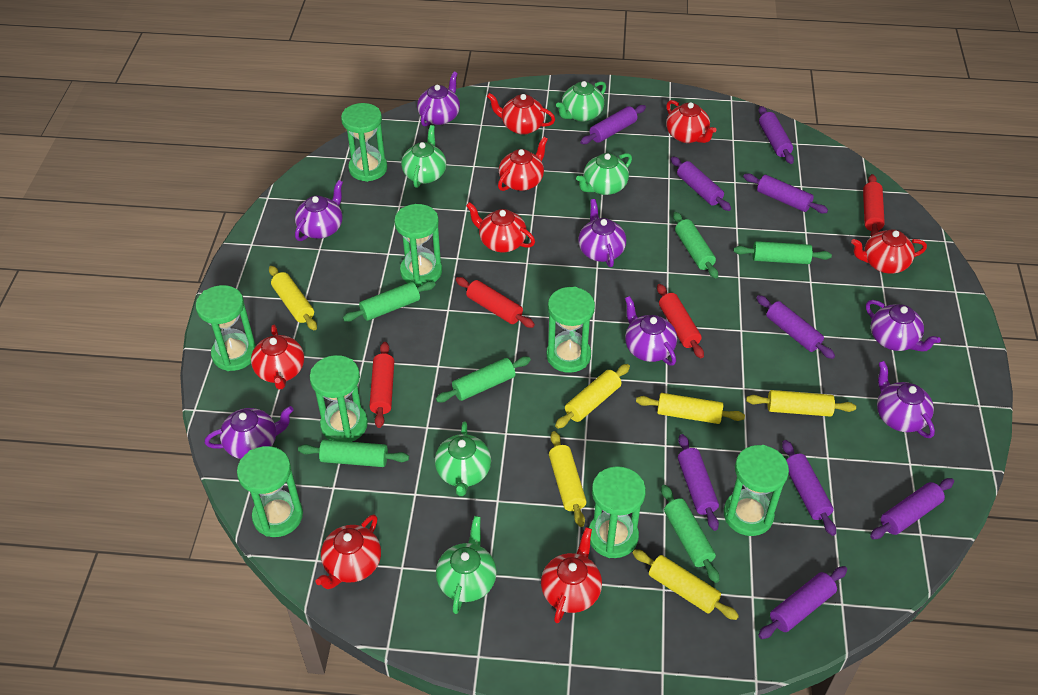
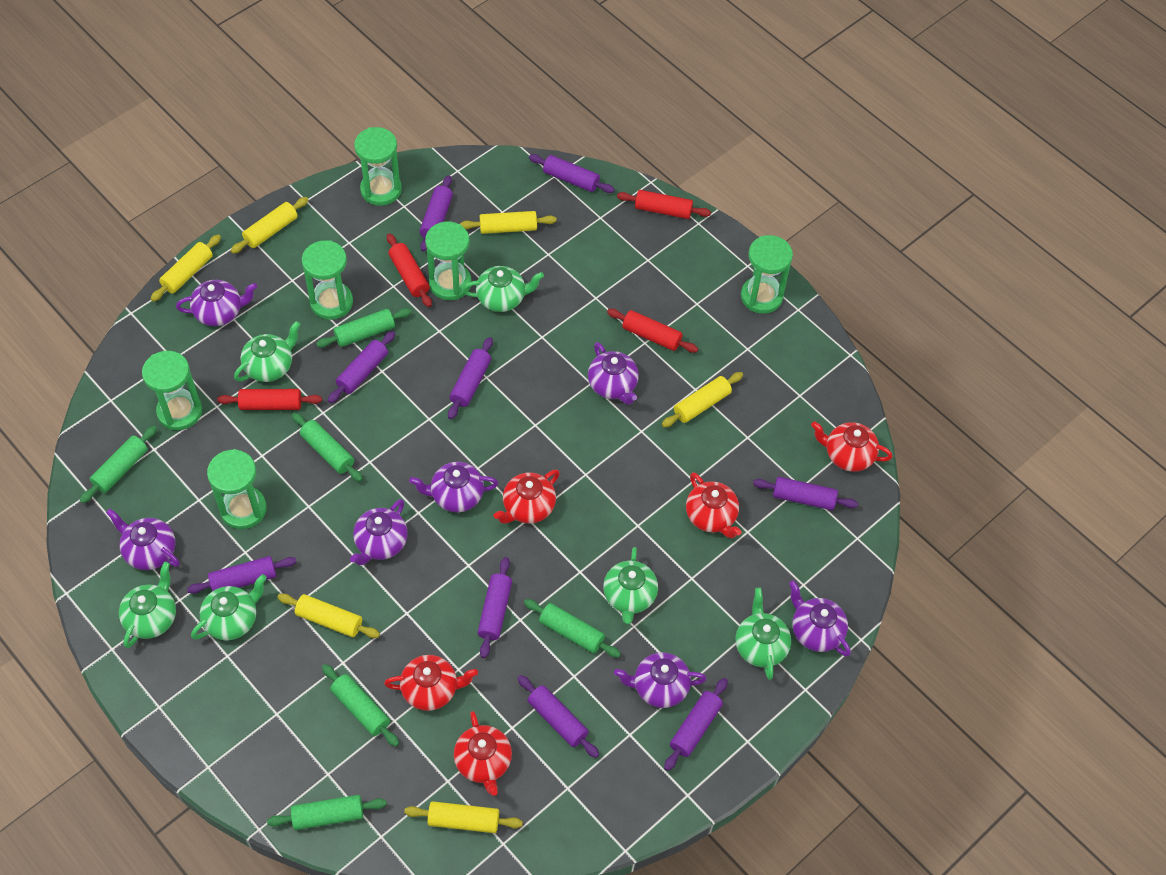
green hourglass: 8 -> 6
green teapot: 5 -> 6
red teapot: 8 -> 5

